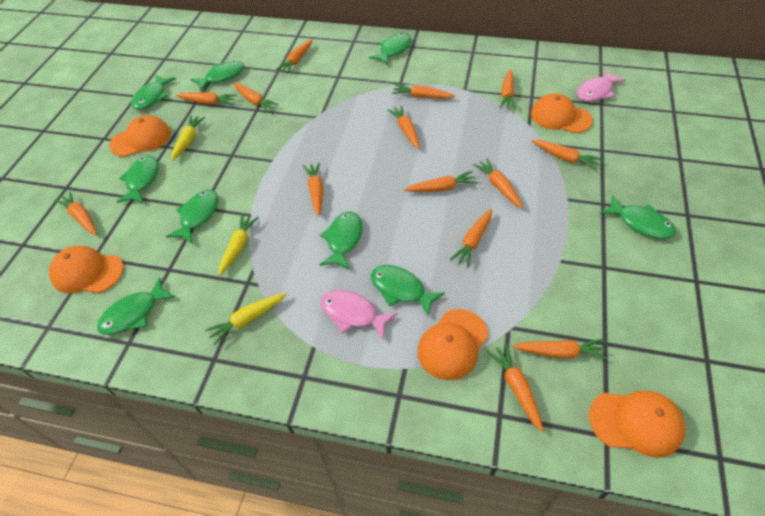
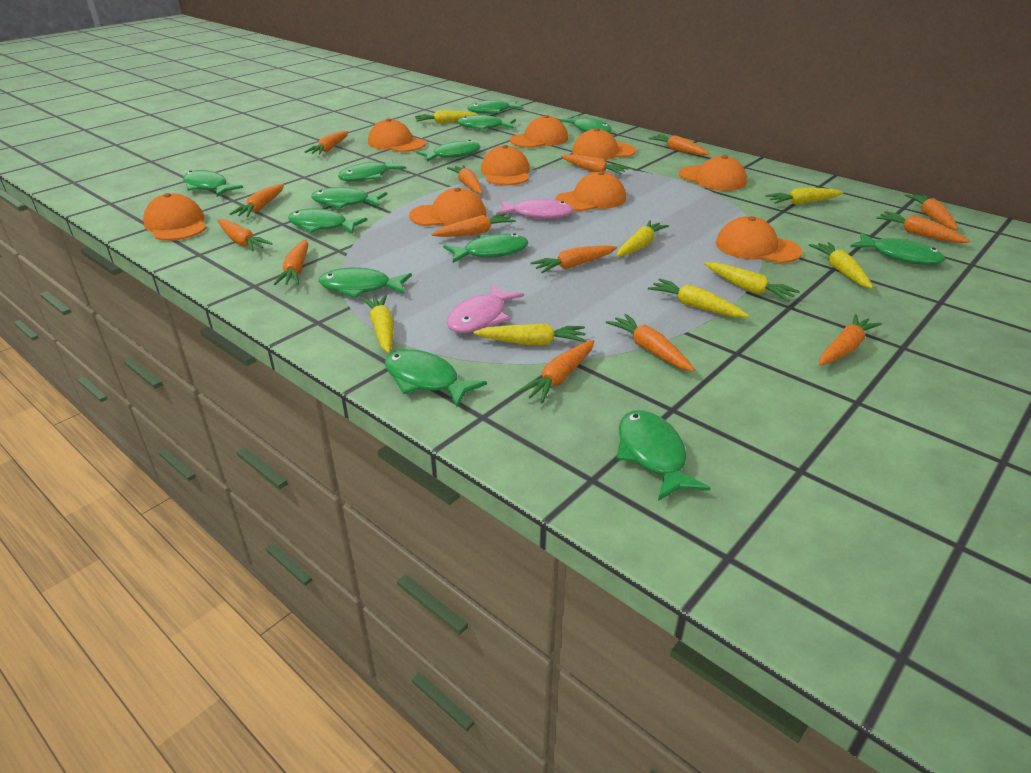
green fish: 9 -> 13
orange cap: 5 -> 9
yellow carrot: 3 -> 8

